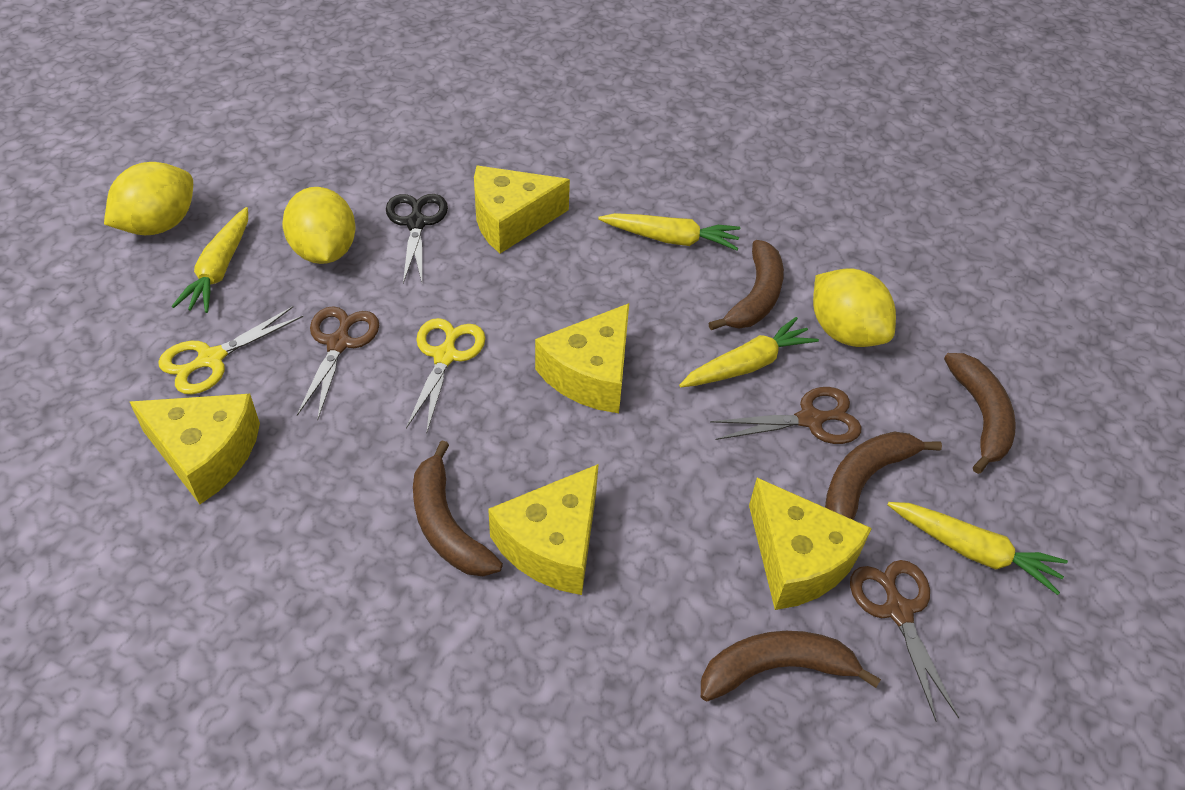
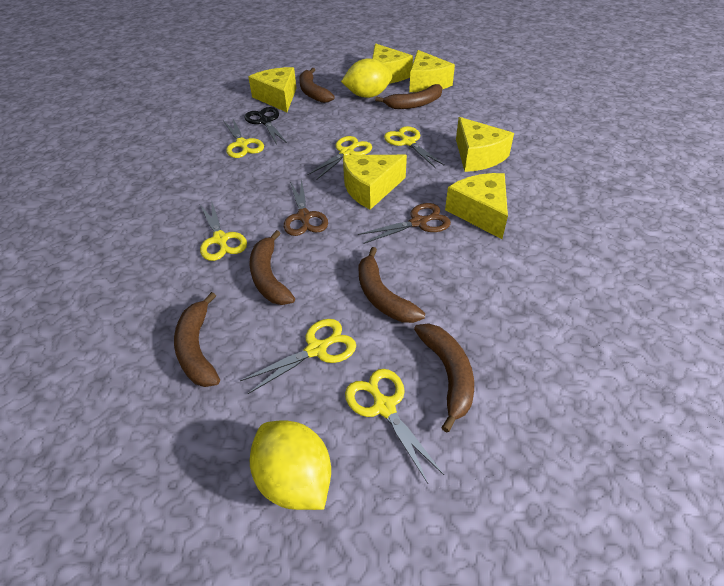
brown banana: 5 -> 6
brown scissors: 3 -> 2
yellow carrot: 4 -> 0
yellow cheese: 5 -> 6
yellow lemon: 3 -> 2
yellow scissors: 2 -> 6

